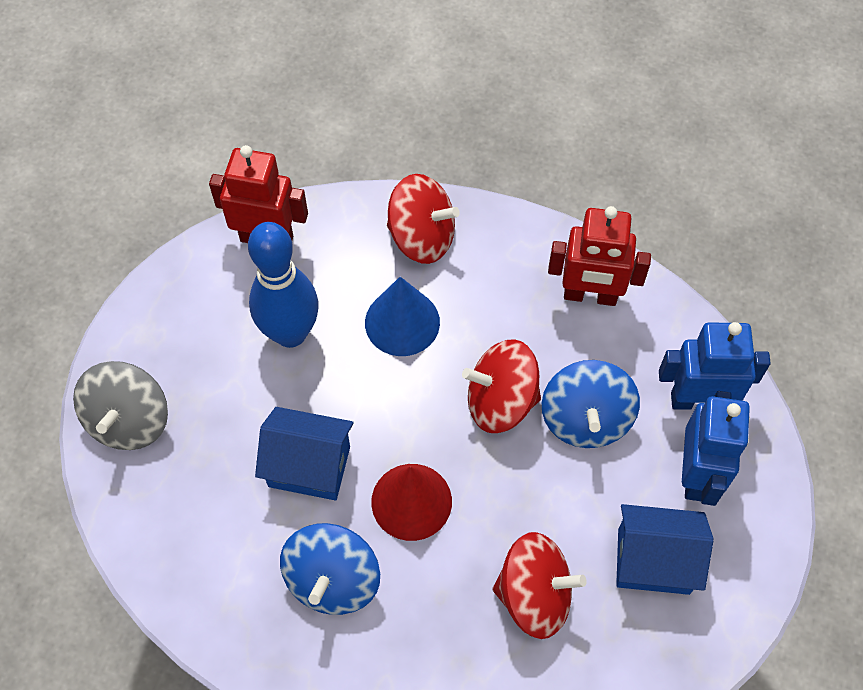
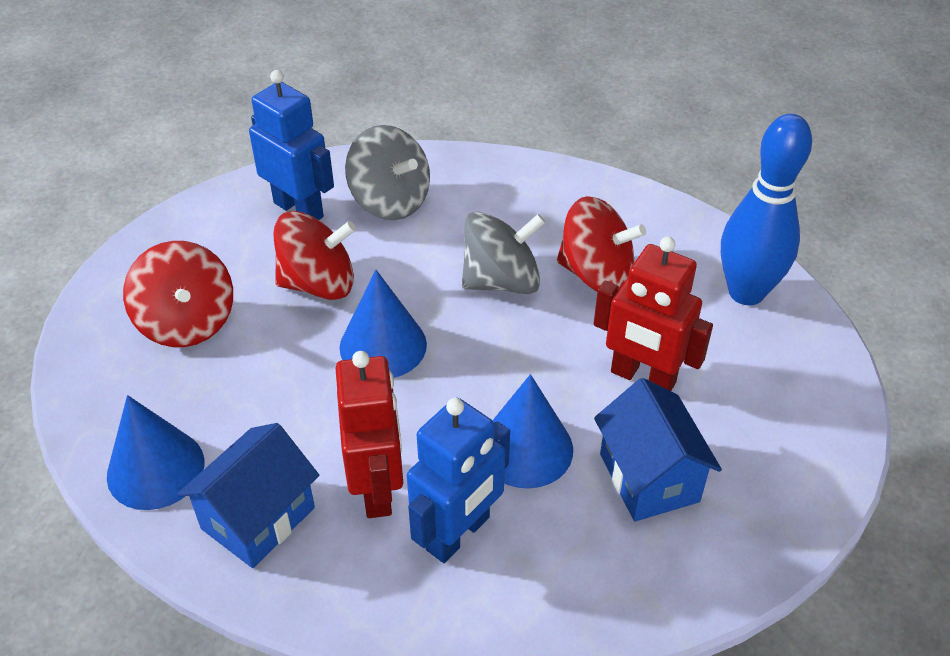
blue cone: 1 -> 3
blue spinning top: 2 -> 0
grey spinning top: 1 -> 2
red cone: 1 -> 0

